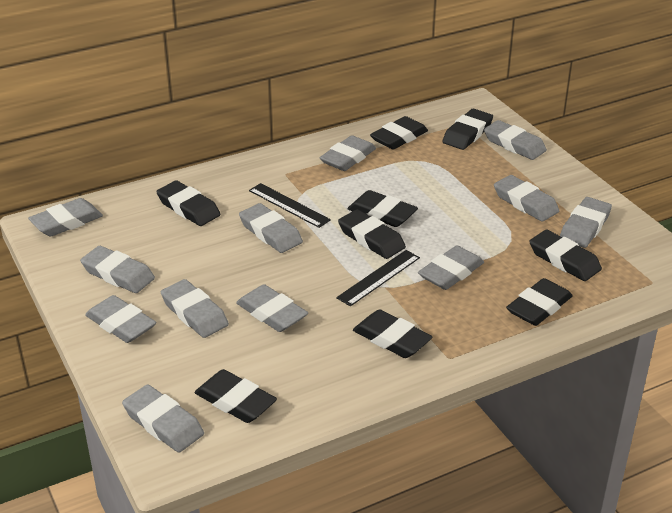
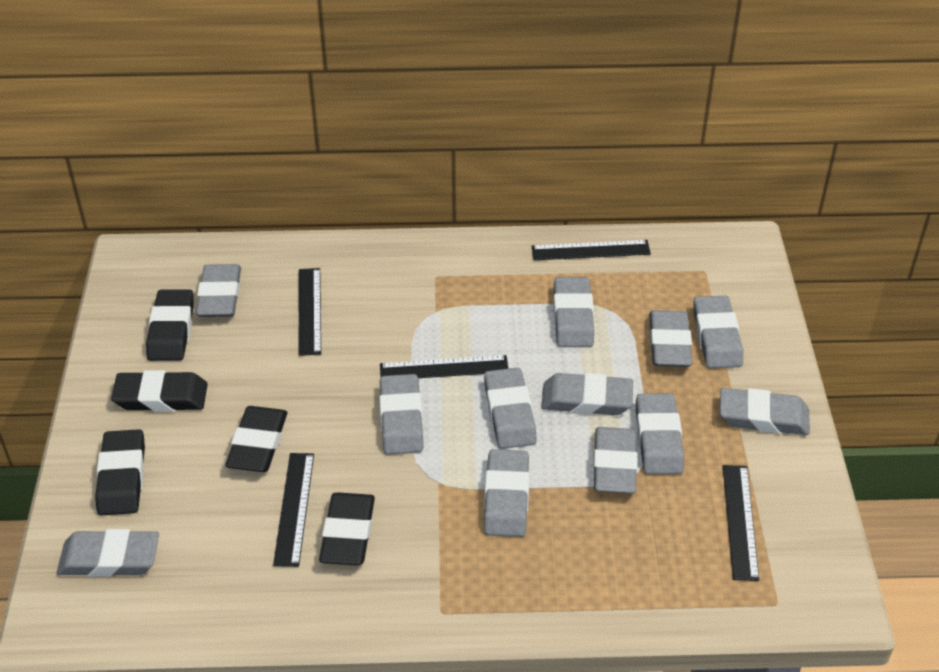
black eraser: 9 -> 5
black ruler: 2 -> 5

